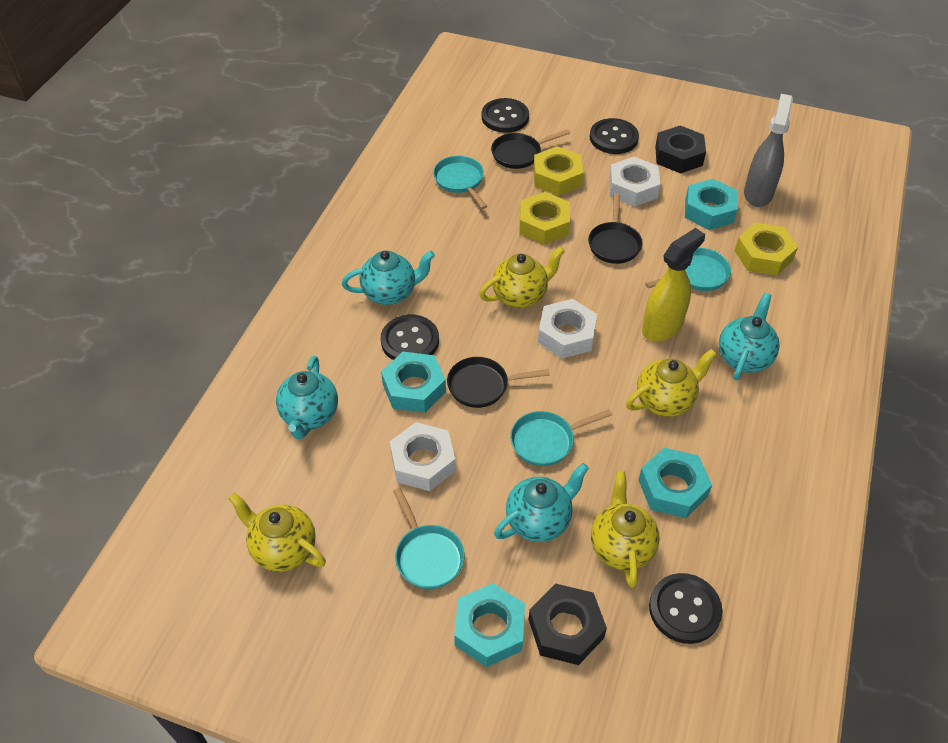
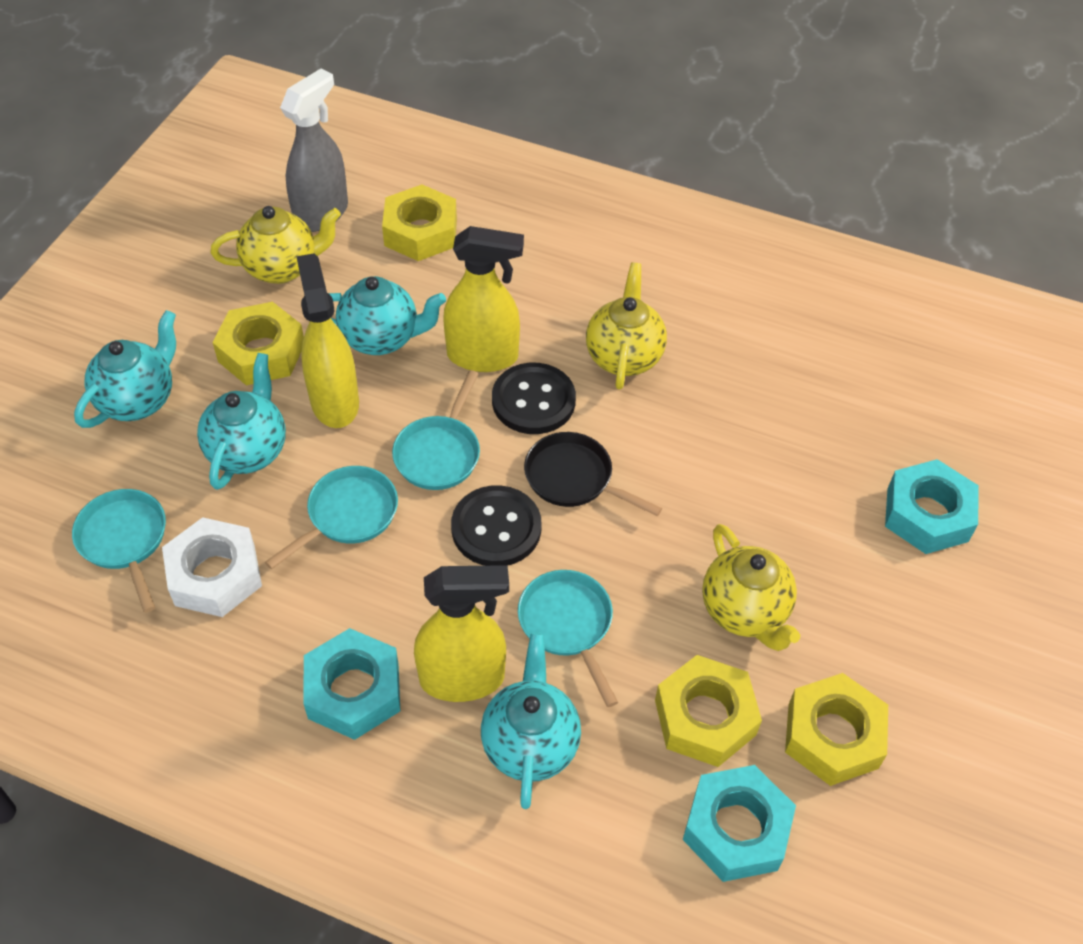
black button: 4 -> 2
black nut: 2 -> 0
black pan: 3 -> 1
turquoise nut: 4 -> 3
white nut: 3 -> 1
yellow nut: 3 -> 4
yellow spray bottle: 1 -> 3
yellow teapot: 4 -> 3

